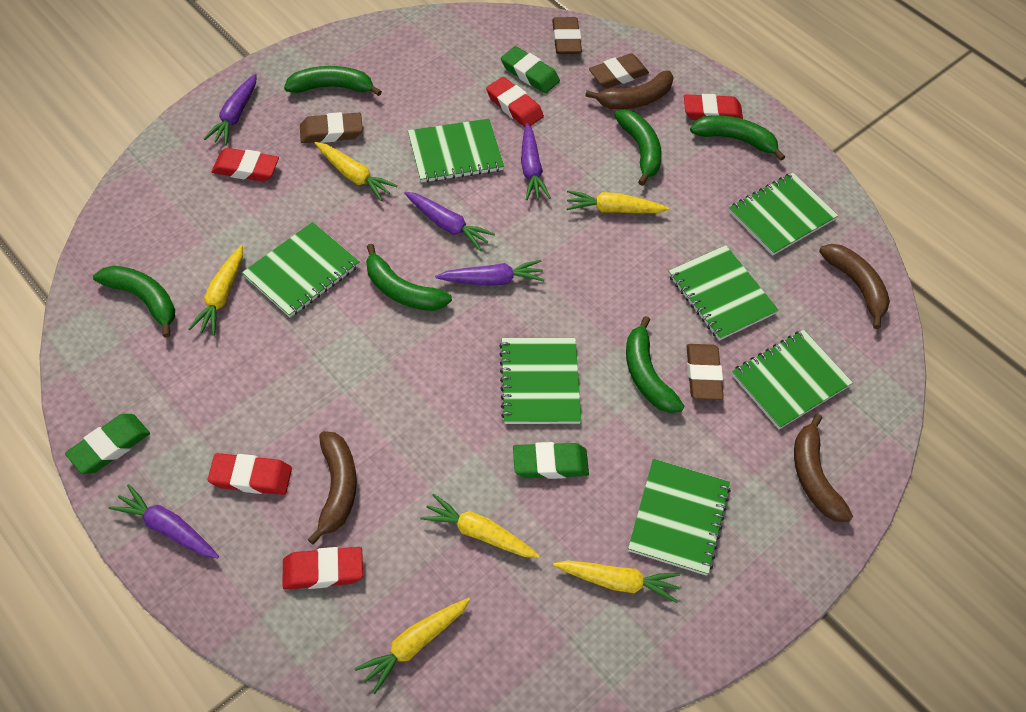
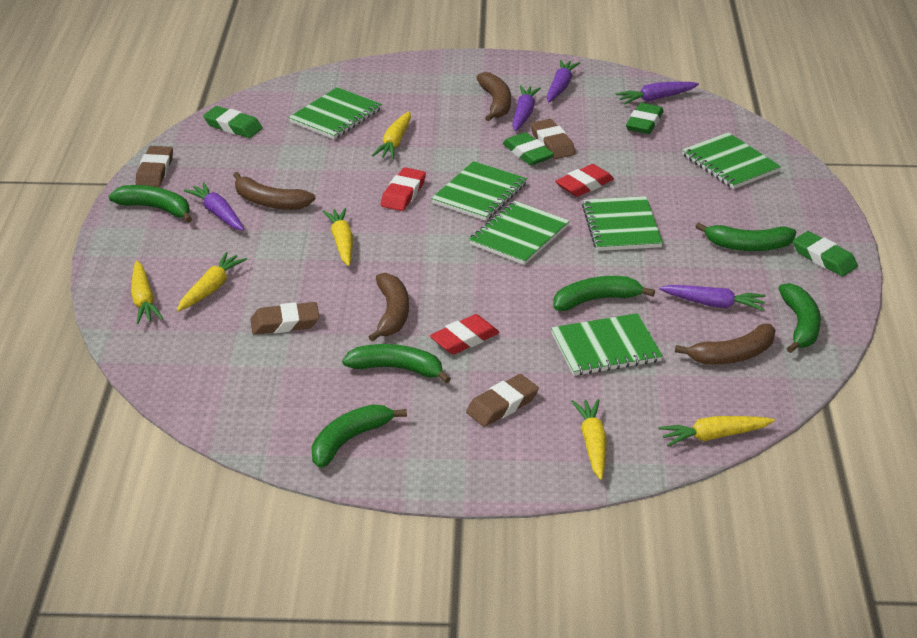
green eraser: 3 -> 4
green notebook: 7 -> 6
red eraser: 5 -> 3

